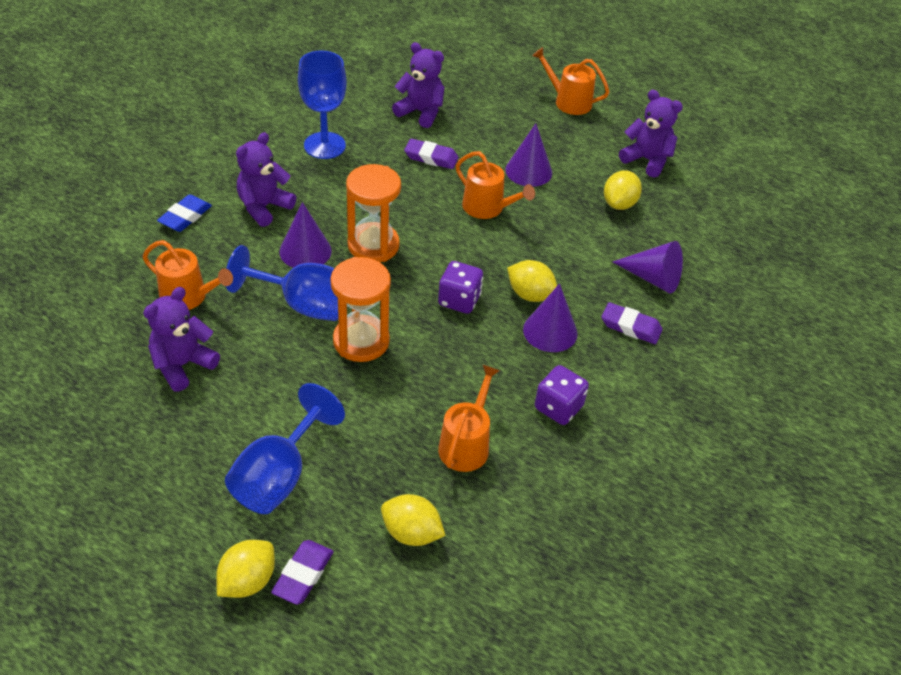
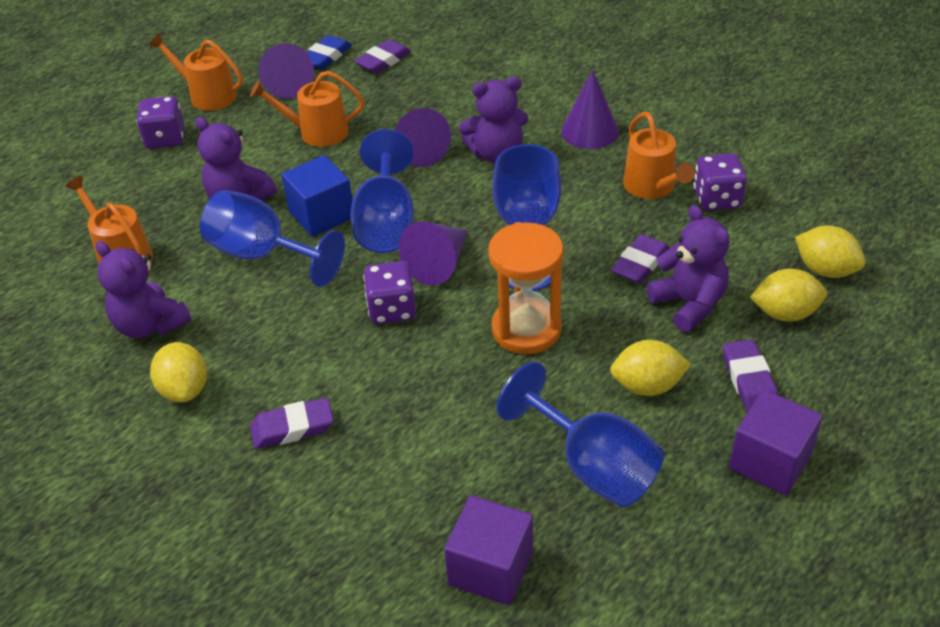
blue cube: 0 -> 1
blue goblet: 3 -> 4
orange hourglass: 2 -> 1
purple cube: 0 -> 2
purple dice: 2 -> 3
purple eraser: 3 -> 4

